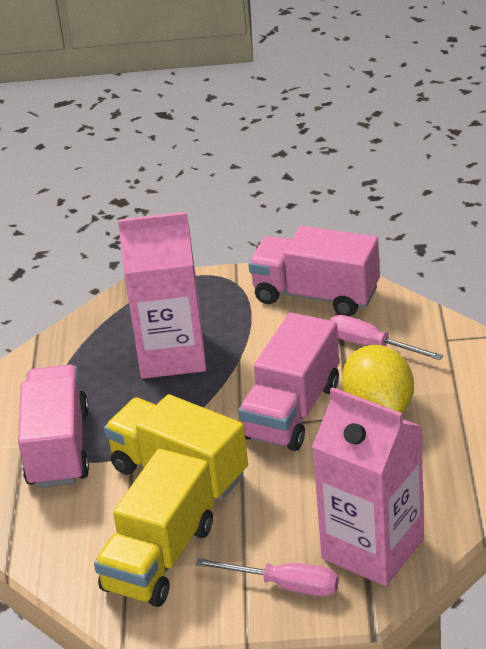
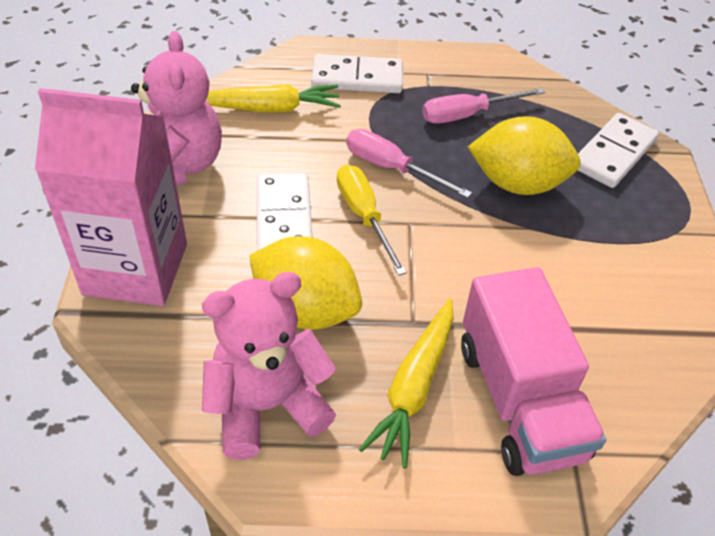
pink carton: 2 -> 1
pink teddy bear: 0 -> 2
pink truck: 3 -> 1
white domino: 0 -> 3
yellow carrot: 0 -> 2
yellow lemon: 1 -> 2
yellow screwdriver: 0 -> 1
yellow truck: 2 -> 0

